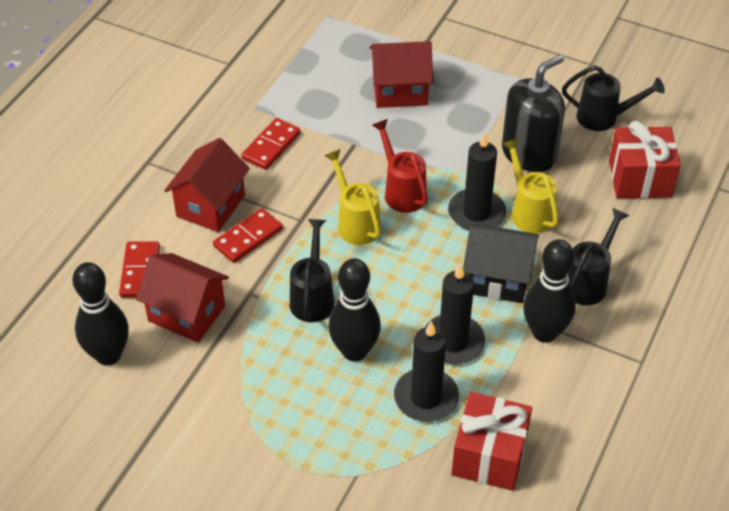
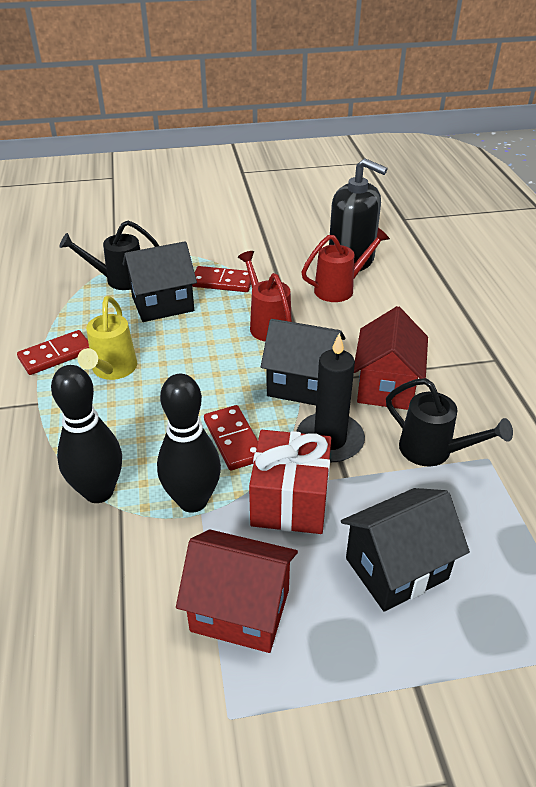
black bowling pin: 3 -> 2
black candle: 3 -> 1
black house: 1 -> 3
black watering can: 3 -> 2
red gift: 2 -> 1
red house: 3 -> 2
red watering can: 1 -> 2
yellow watering can: 2 -> 1

